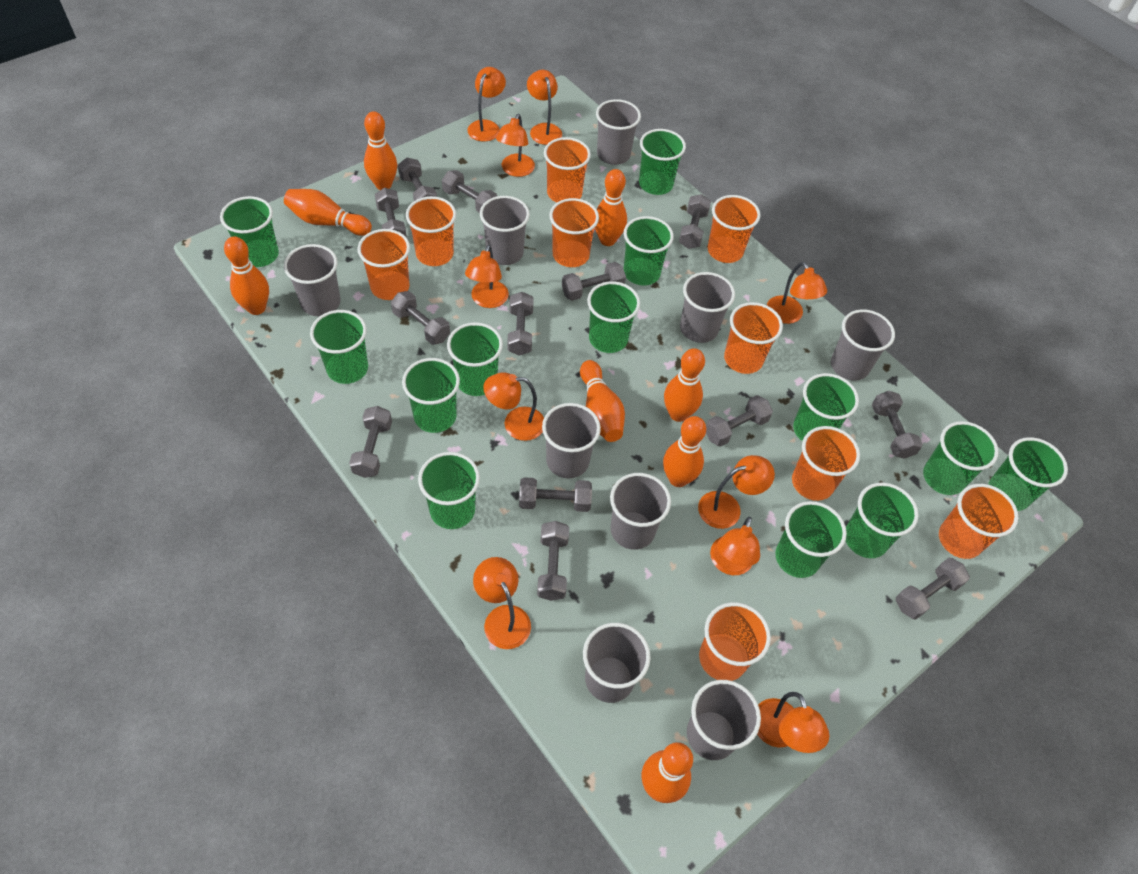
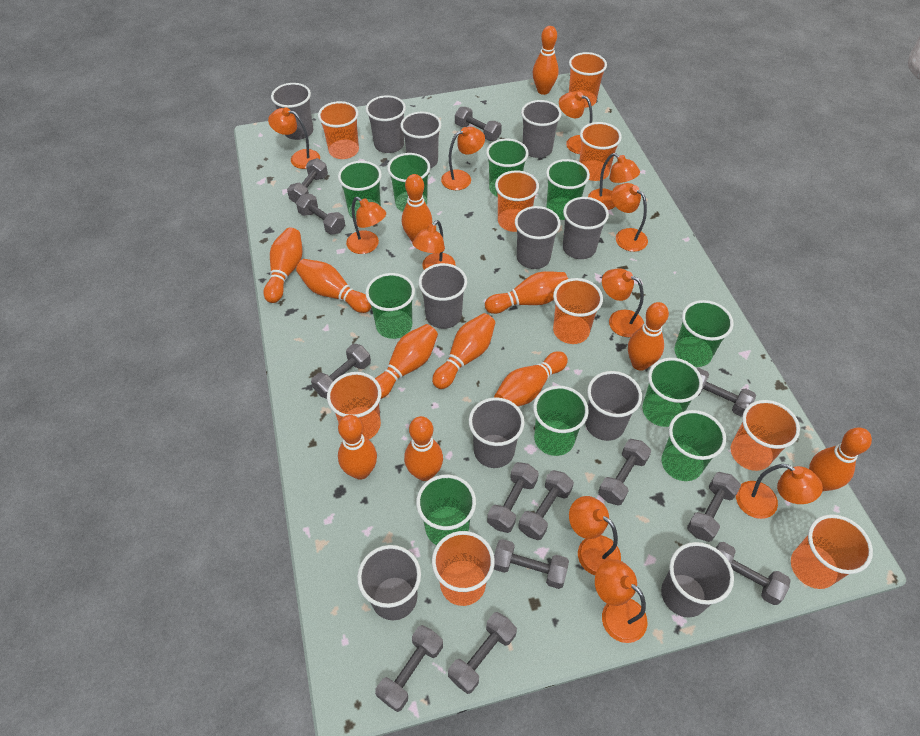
green cup: 13 -> 10
grey cup: 9 -> 11
orange bowling pin: 8 -> 12
orange lamp: 10 -> 11

